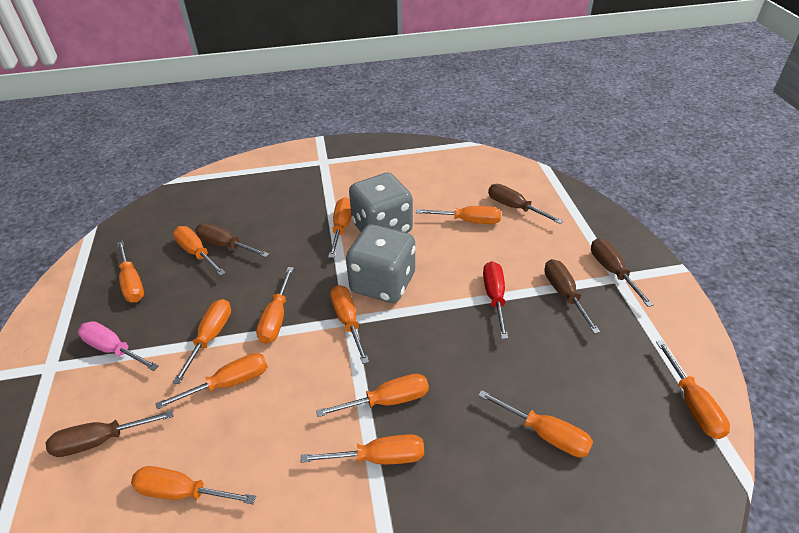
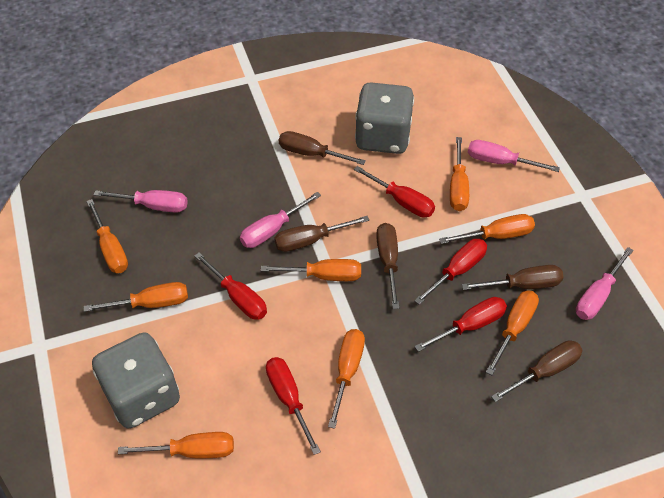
orange screwdriver: 13 -> 8
pink screwdriver: 1 -> 4
red screwdriver: 1 -> 5

